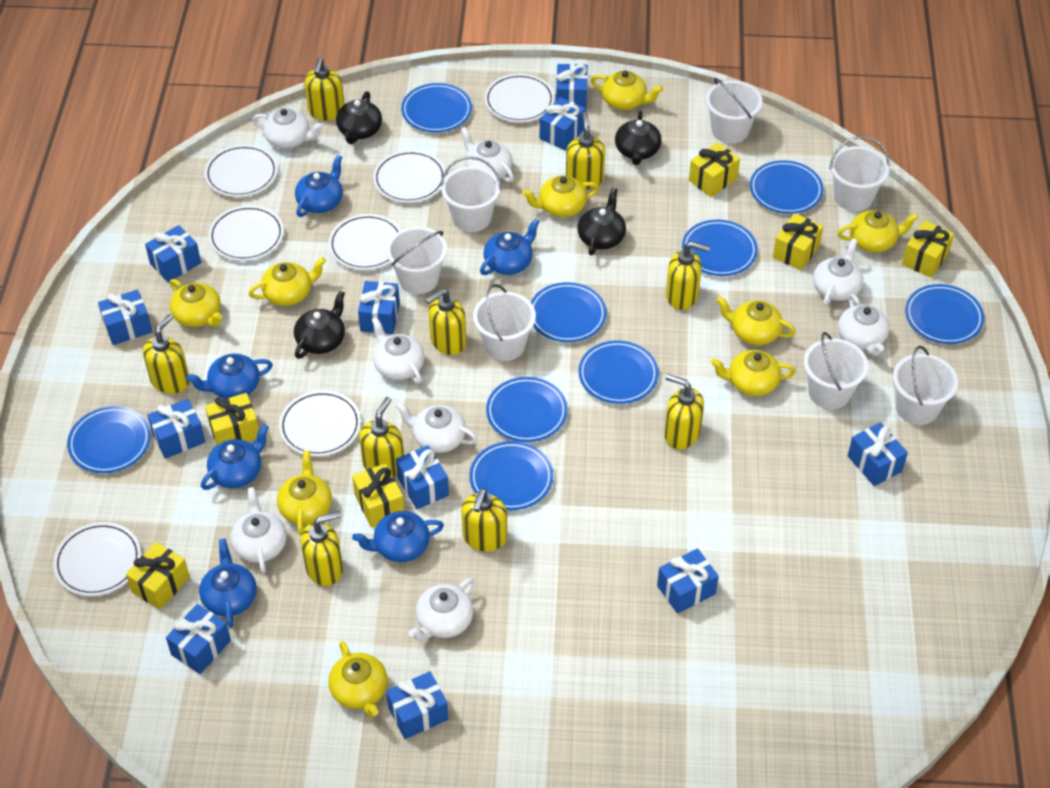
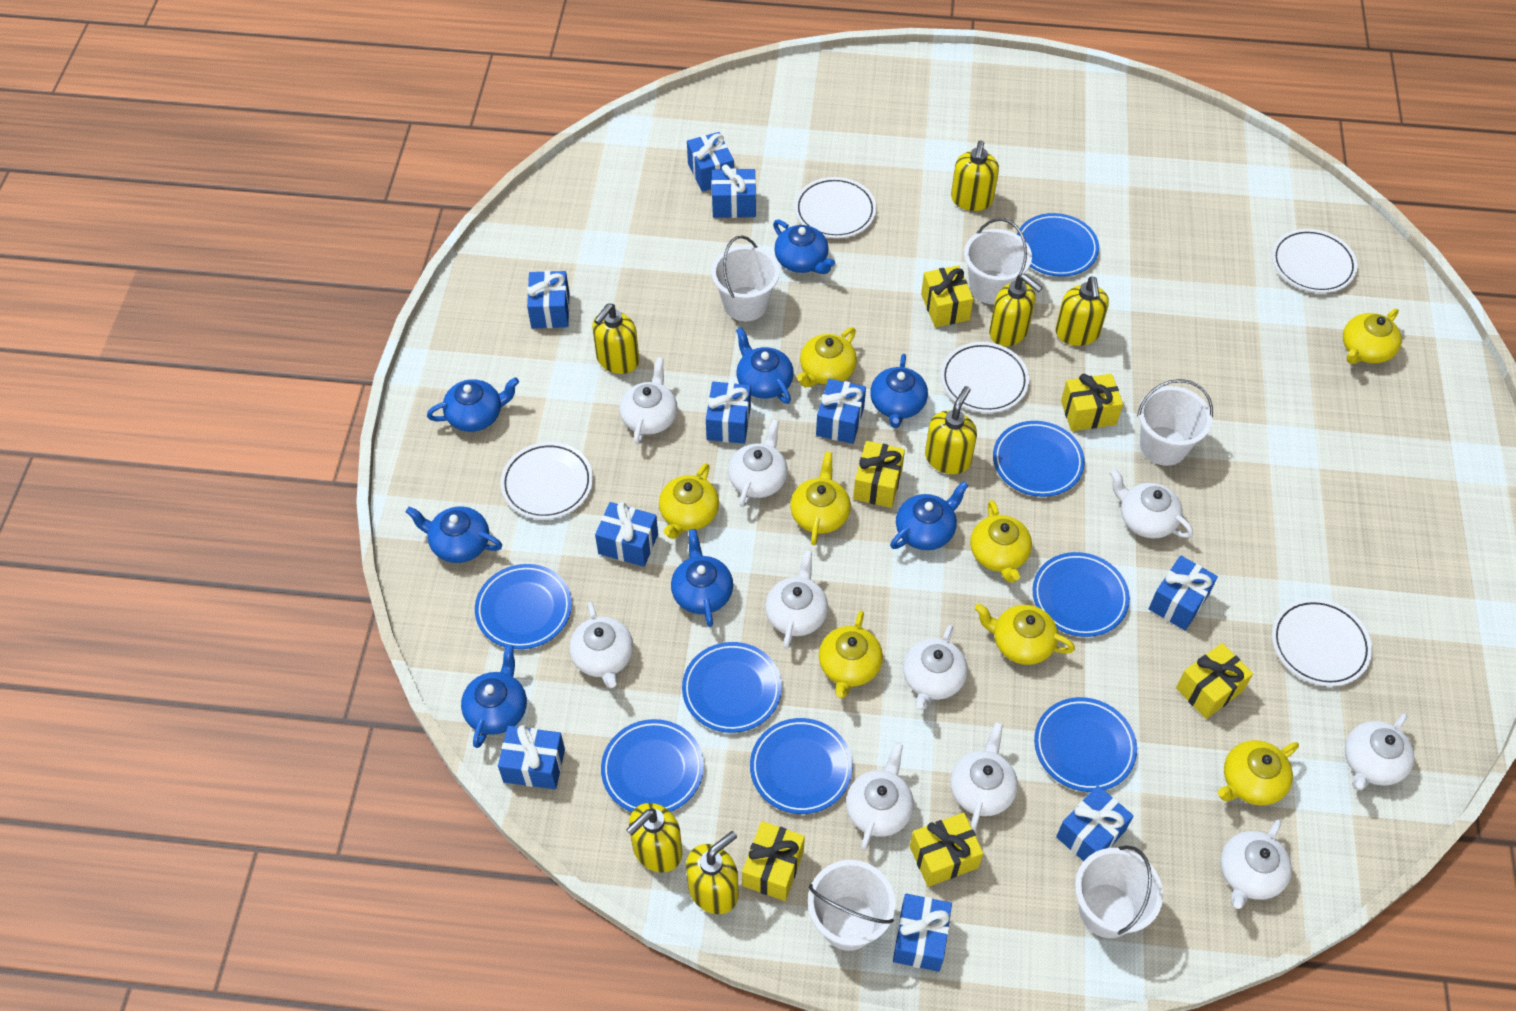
black teapot: 4 -> 0
blue gift: 11 -> 10
blue plate: 9 -> 8
blue teapot: 6 -> 8
white bucket: 7 -> 5
white plate: 7 -> 5
white teapot: 8 -> 10
yellow soap dispenser: 9 -> 7
yellow teapot: 9 -> 8

